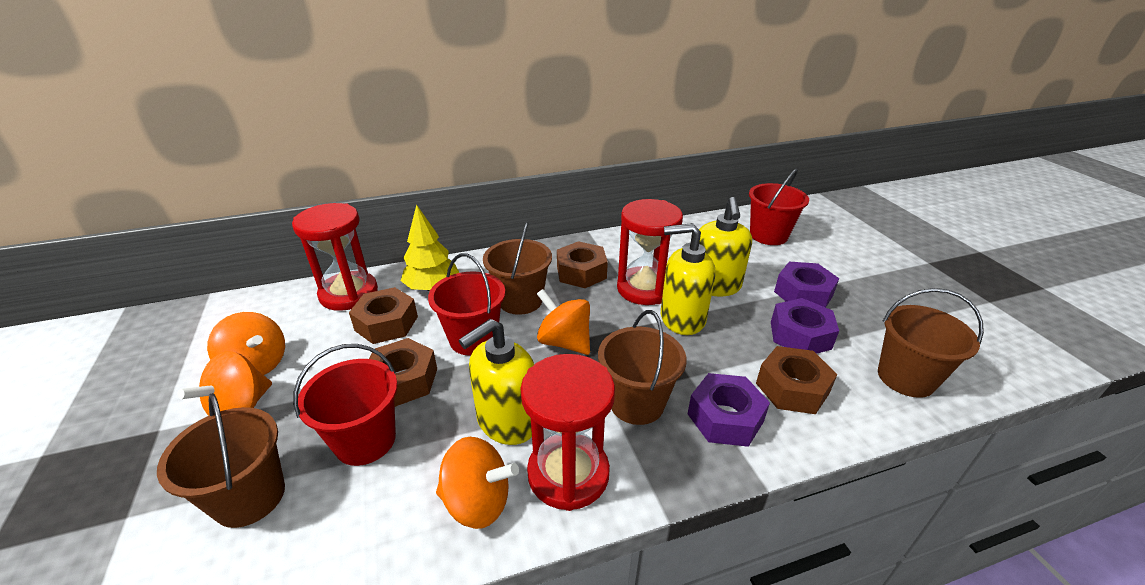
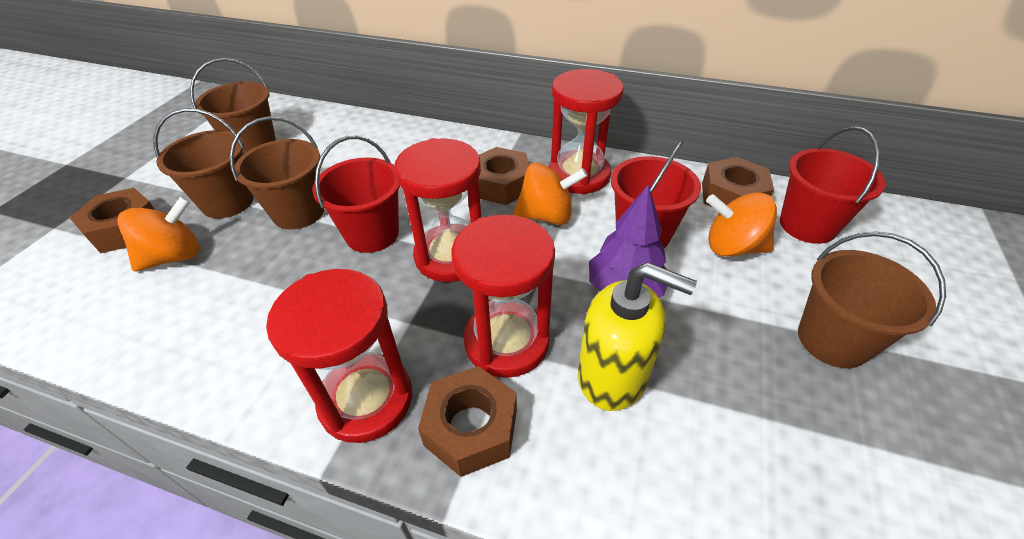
orange spinning top: 4 -> 3
purple nut: 3 -> 0
purple tree: 0 -> 1
red hourglass: 3 -> 4
yellow soap dispenser: 3 -> 1
yellow tree: 1 -> 0

